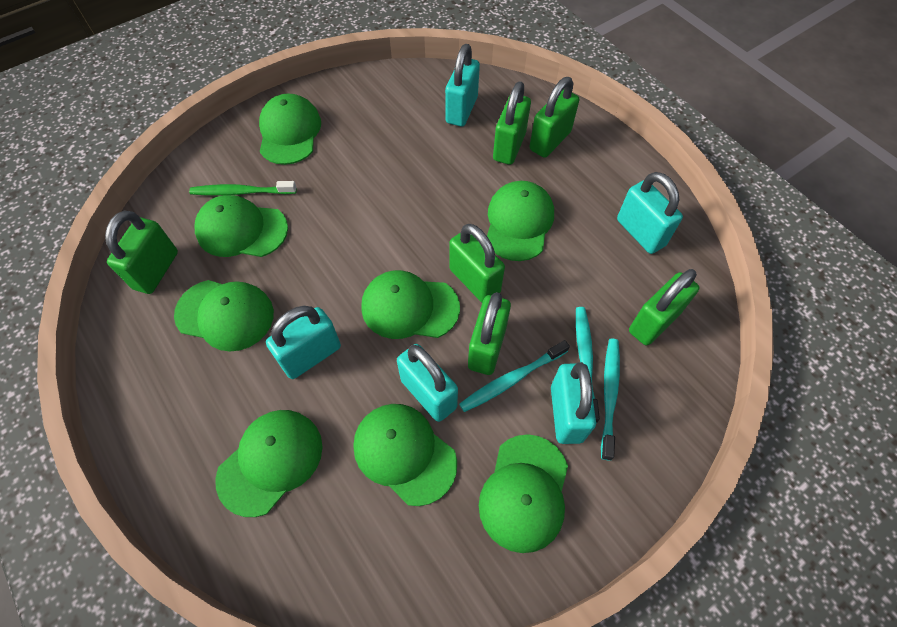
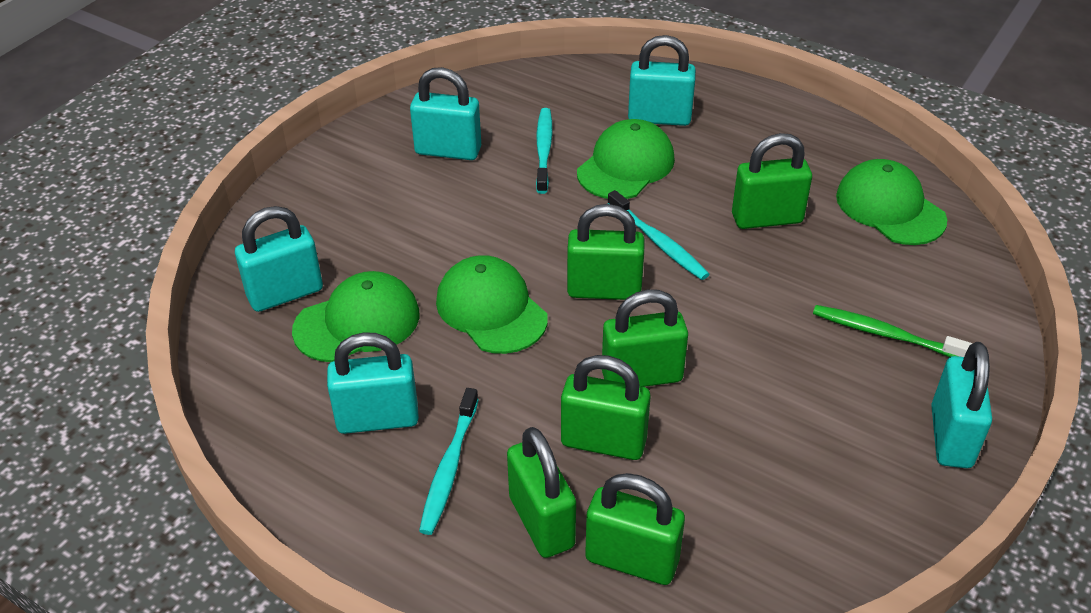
green cap: 8 -> 4

